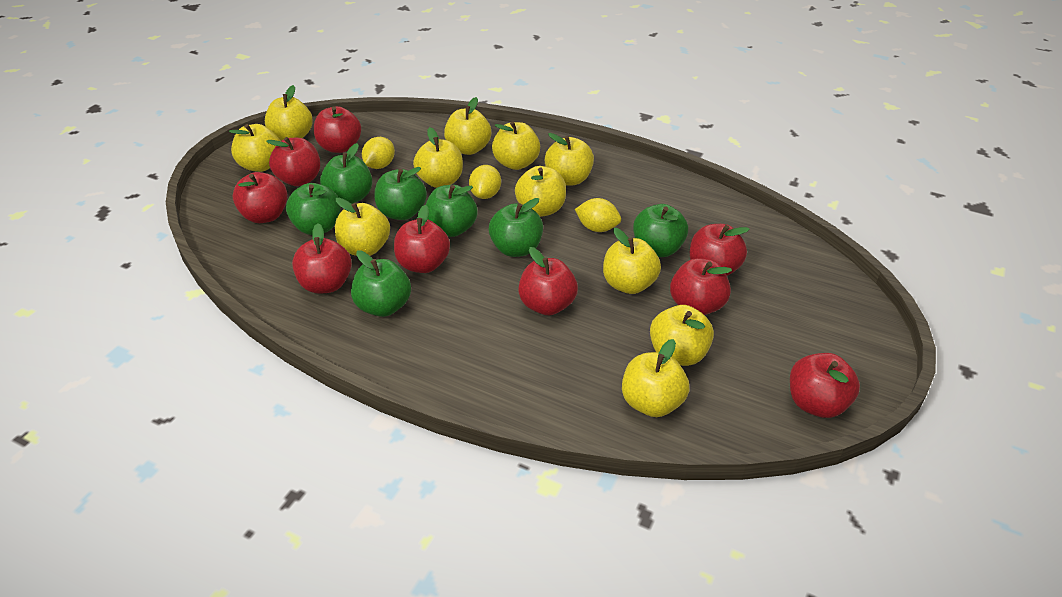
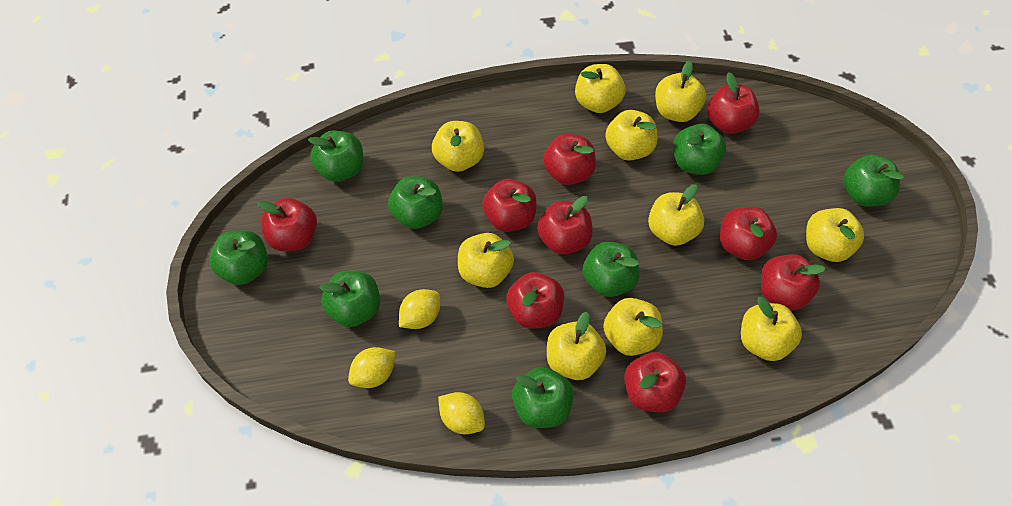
green apple: 7 -> 8
yellow apple: 11 -> 10

